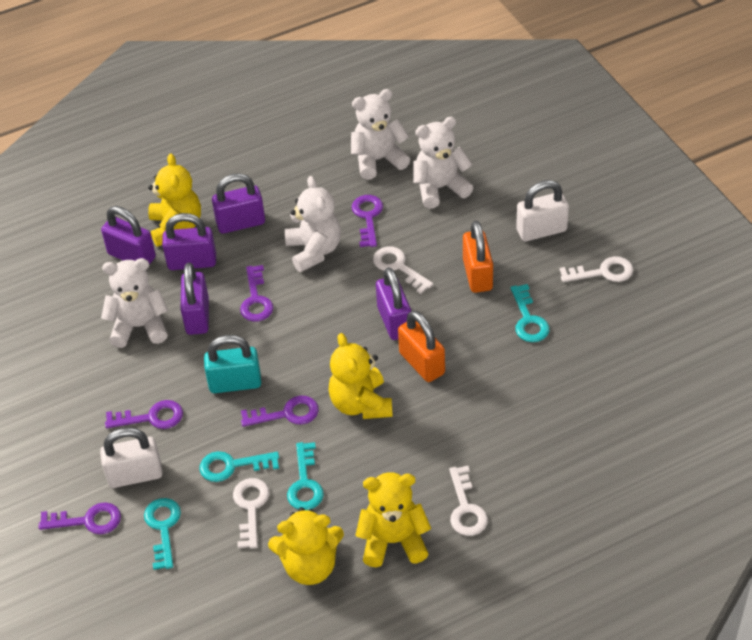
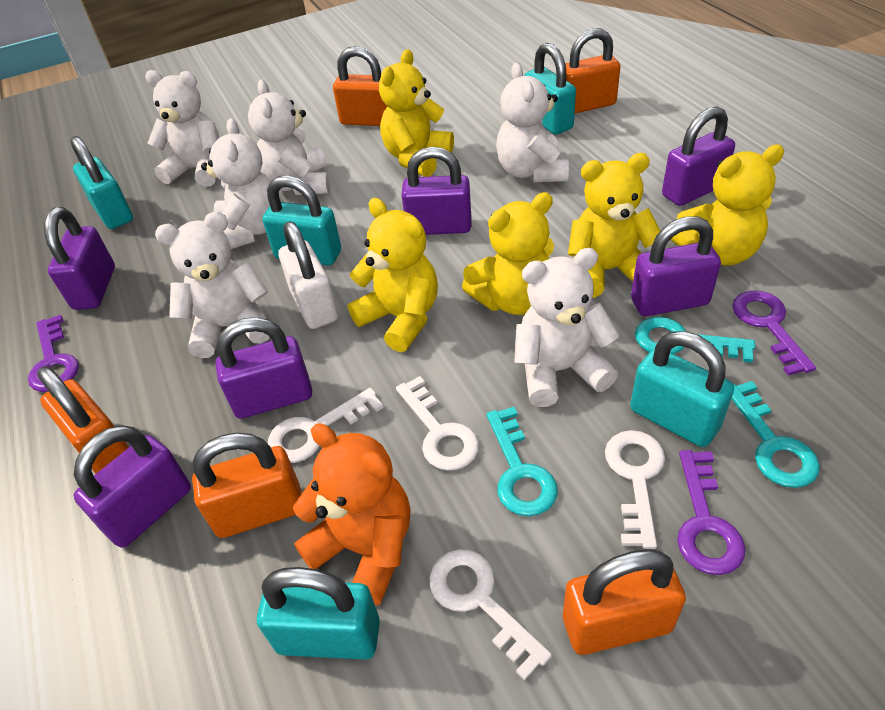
orange padlock: 2 -> 5
orange teddy bear: 0 -> 1
purple key: 5 -> 3
purple padlock: 5 -> 6
turquoise key: 4 -> 3
turquoise padlock: 1 -> 5
white padlock: 2 -> 1
white teddy bear: 4 -> 6
yellow teddy bear: 4 -> 5

